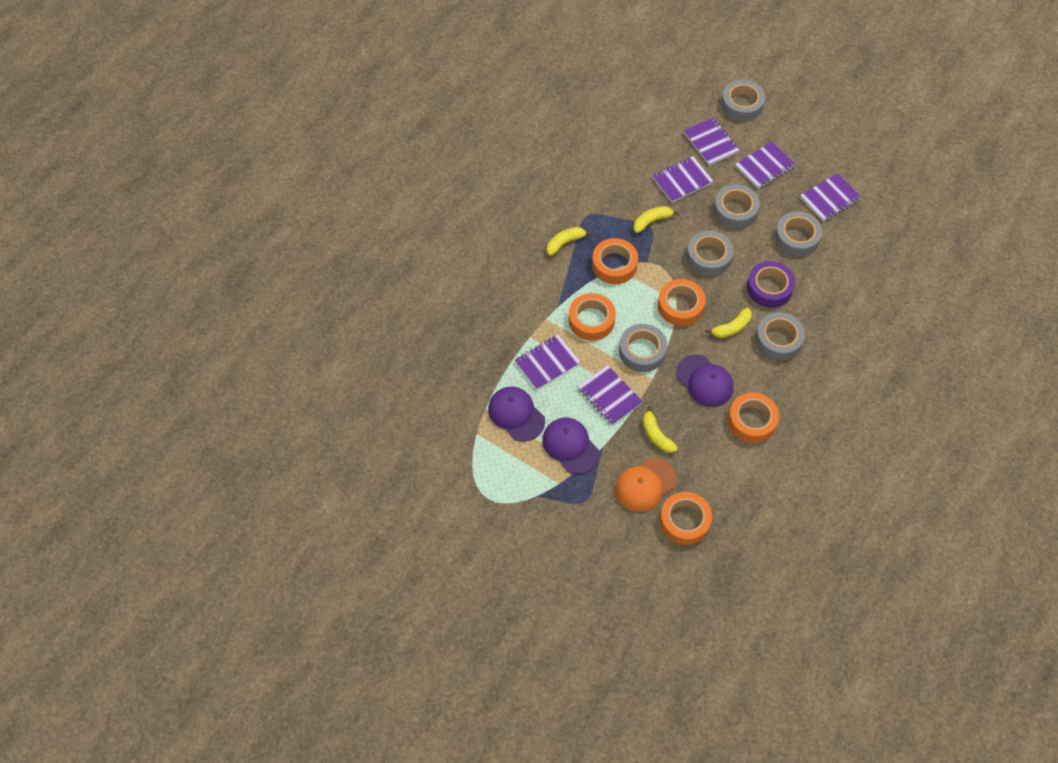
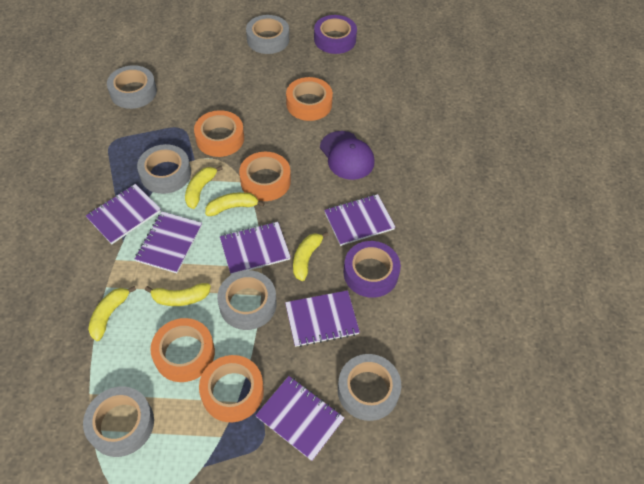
orange cap: 1 -> 0
purple cap: 3 -> 1
purple tape: 1 -> 2
yellow banana: 4 -> 5

